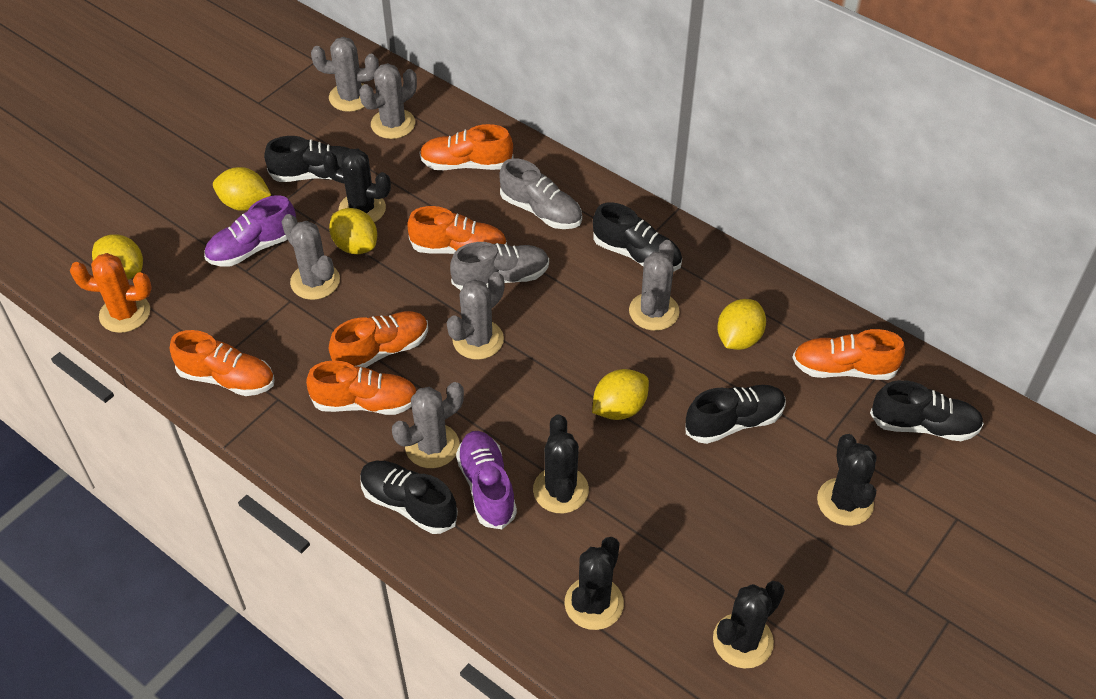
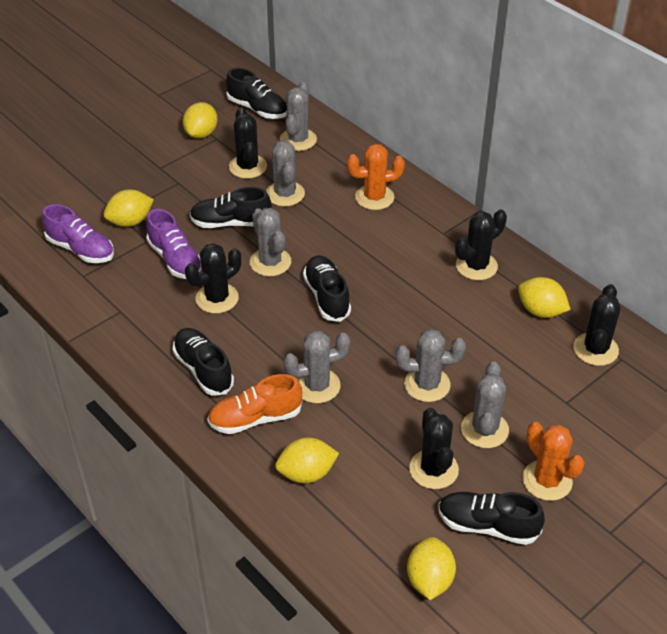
grey shoe: 2 -> 0
orange cactus: 1 -> 2
orange shoe: 6 -> 1

